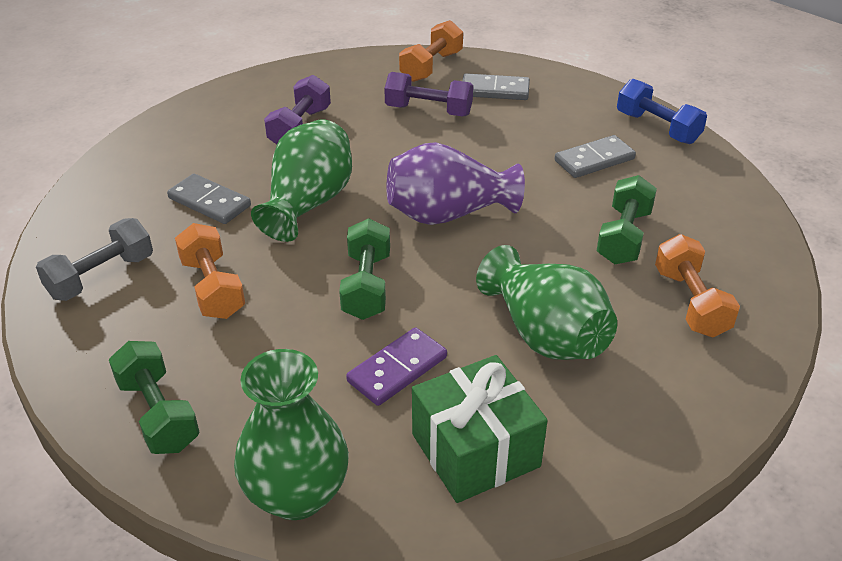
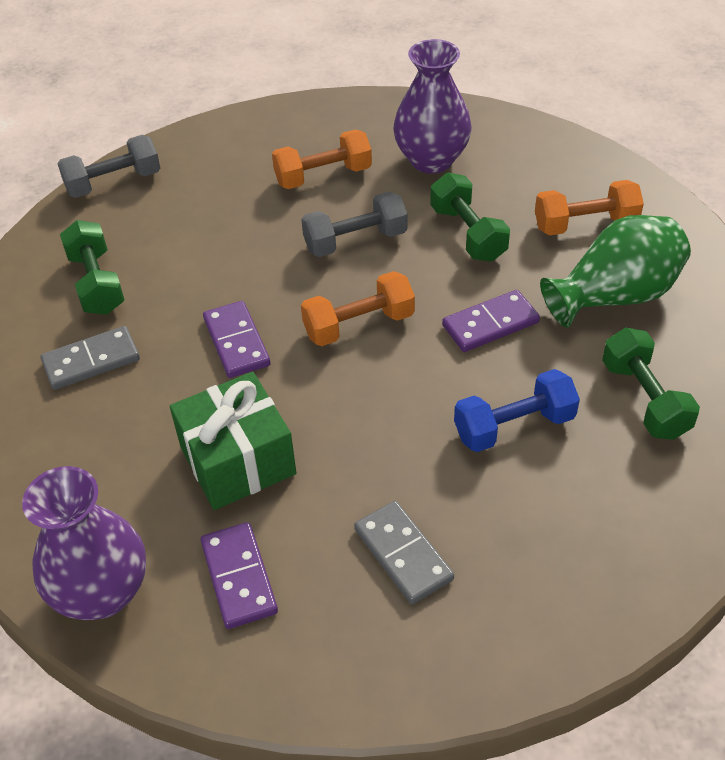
green vase: 3 -> 1
grey domino: 3 -> 2
grey dumbbell: 1 -> 2
purple domino: 1 -> 3
purple dumbbell: 2 -> 0
purple vase: 1 -> 2

